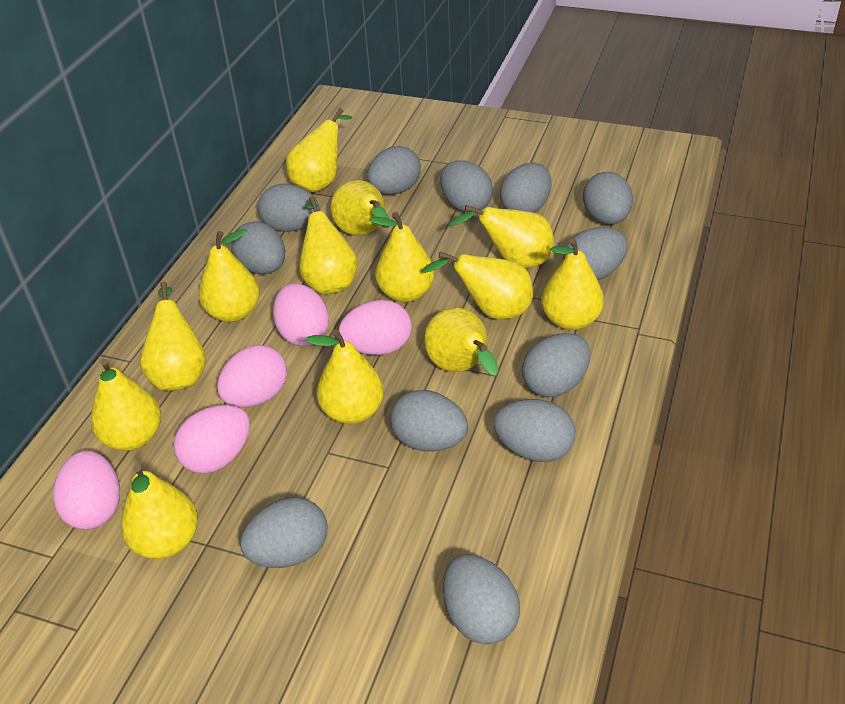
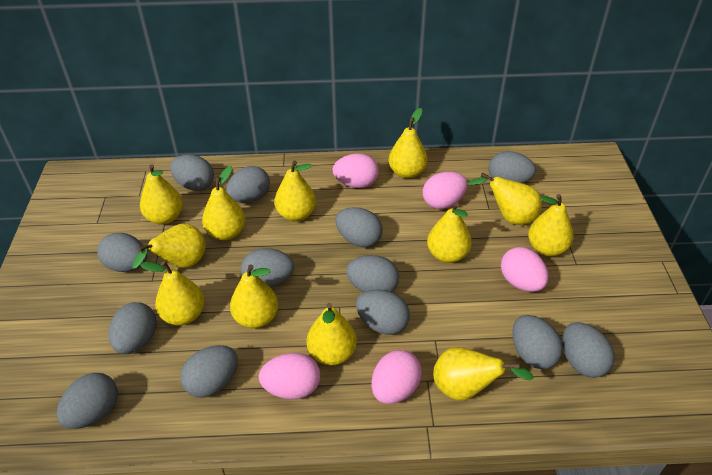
grey egg: 12 -> 13
yellow pear: 13 -> 12

